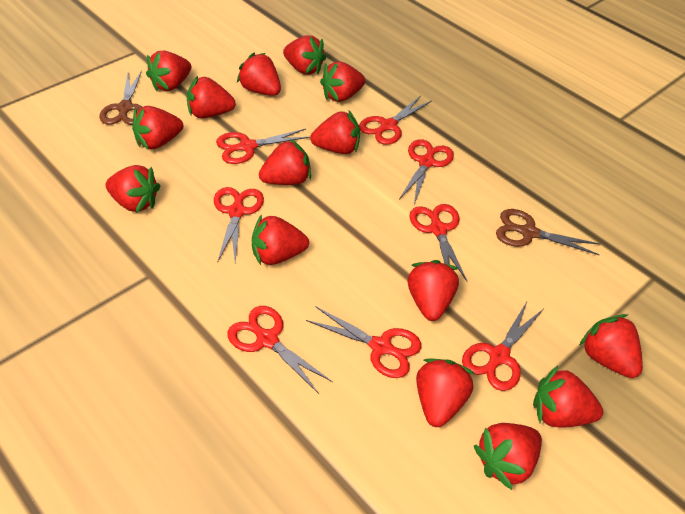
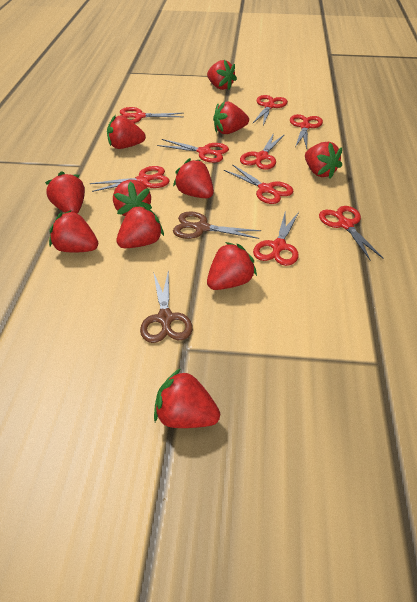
red scissors: 8 -> 9
red strawberry: 15 -> 11

